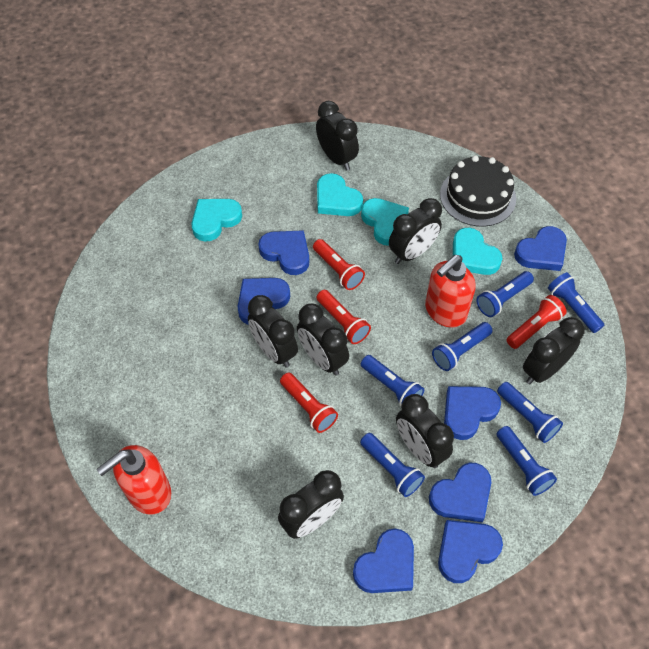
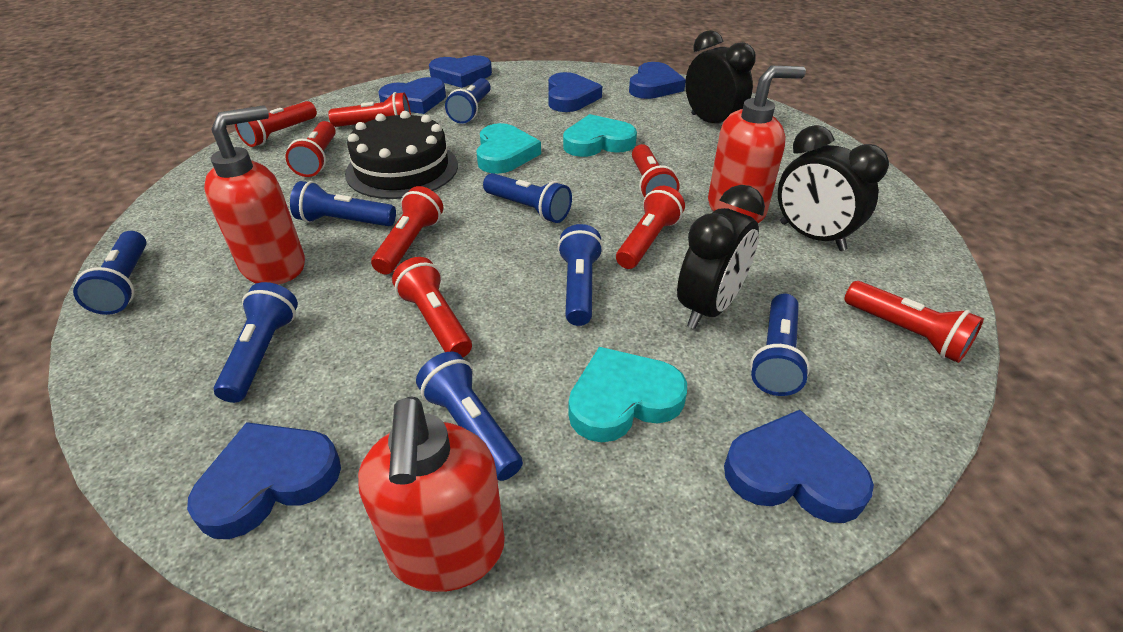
black clock: 7 -> 3
blue flashlight: 7 -> 8
blue heart: 7 -> 6
red flashlight: 4 -> 8
red soap dispenser: 2 -> 3
turquoise heart: 4 -> 3

